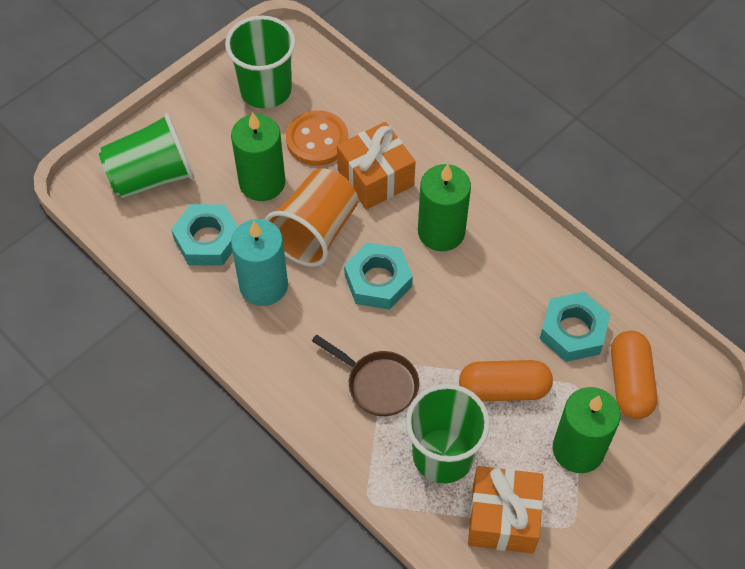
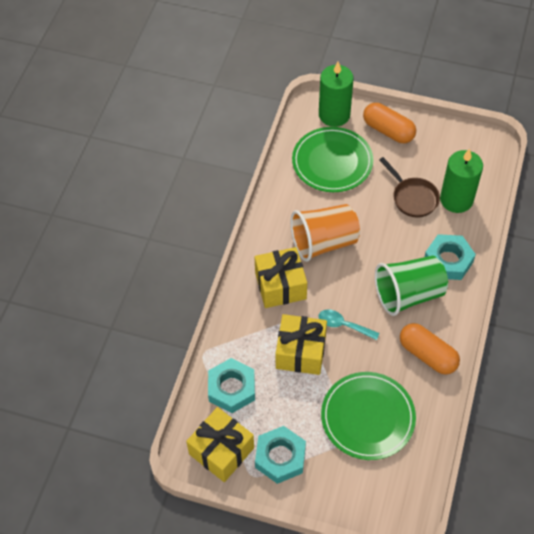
green candle: 3 -> 2
green cup: 3 -> 1
green plate: 0 -> 2
orange button: 1 -> 0
orange gift: 2 -> 0
turquoise candle: 1 -> 0
turquoise spoon: 0 -> 1
yellow gift: 0 -> 3

